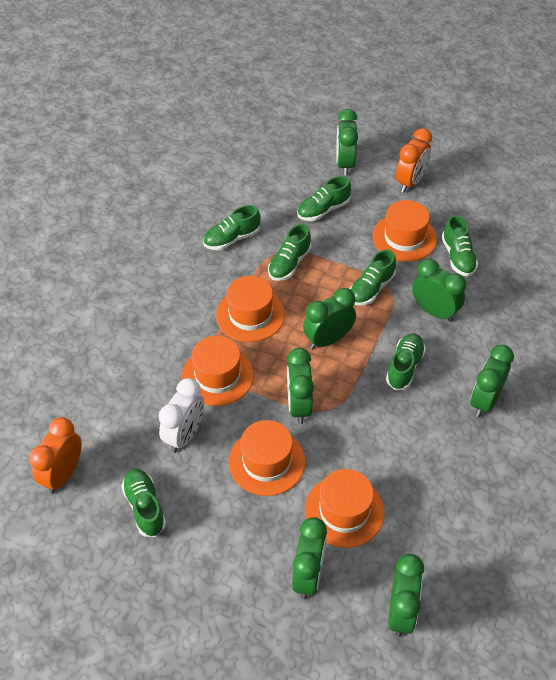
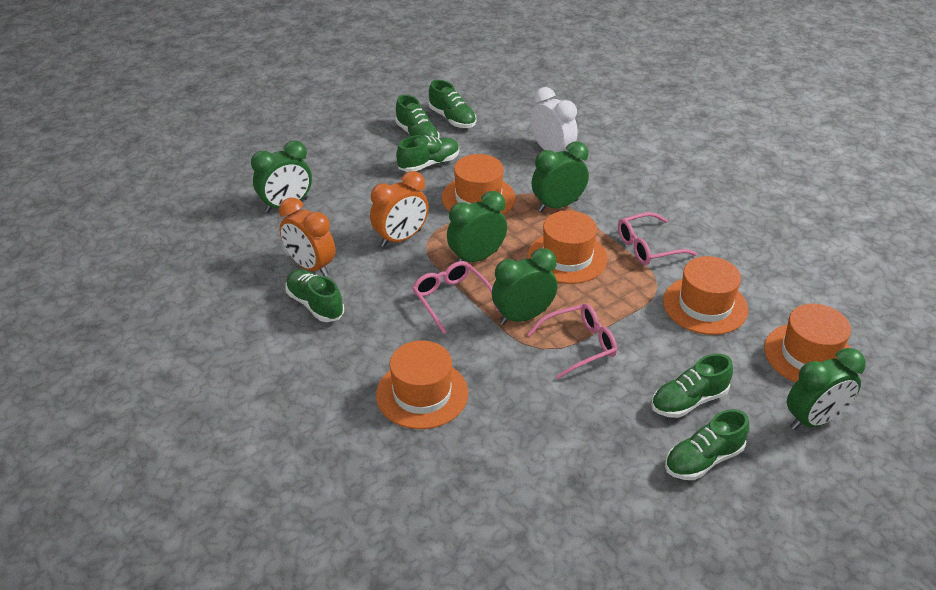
green clock: 7 -> 5
green shoe: 7 -> 6
pink glasses: 0 -> 3

